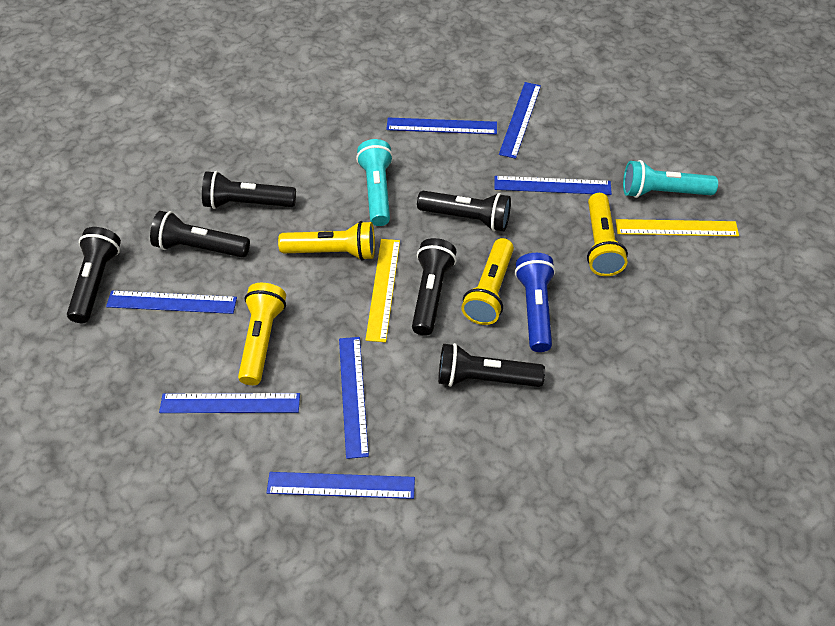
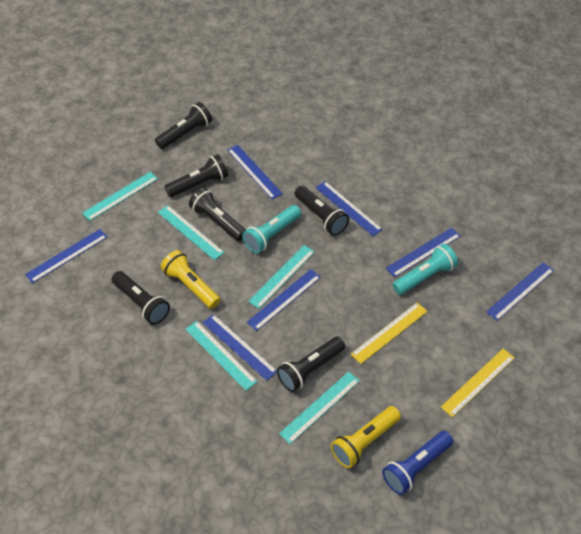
turquoise ruler: 0 -> 5
yellow flashlight: 4 -> 2

